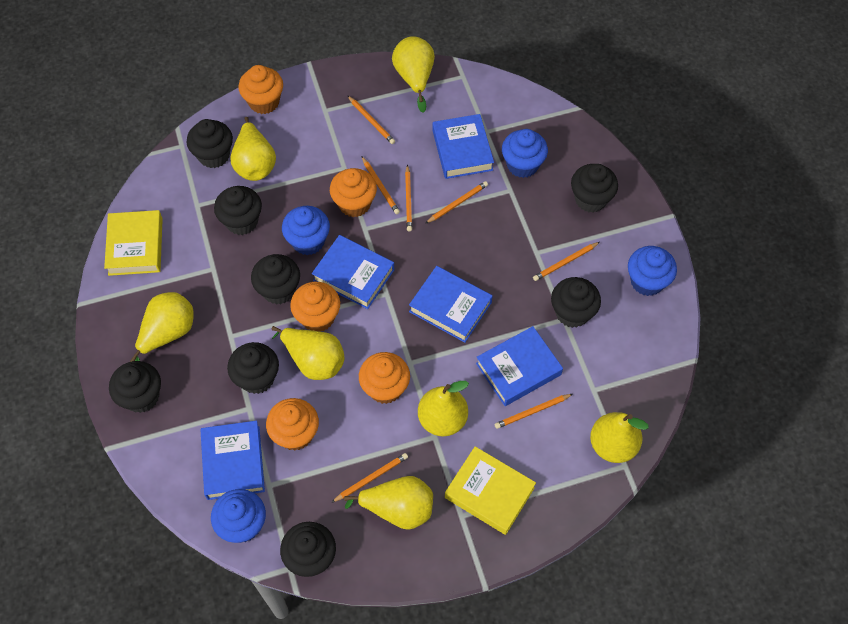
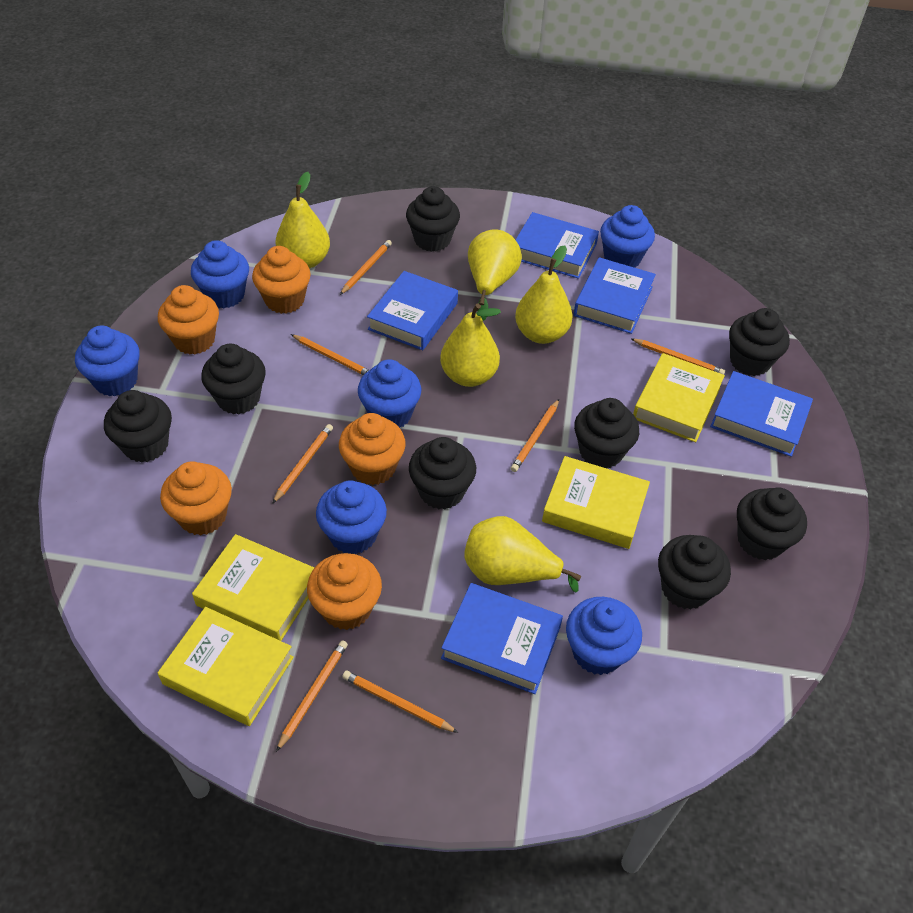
blue cupcake: 4 -> 6
yellow book: 2 -> 4
yellow pear: 7 -> 5

